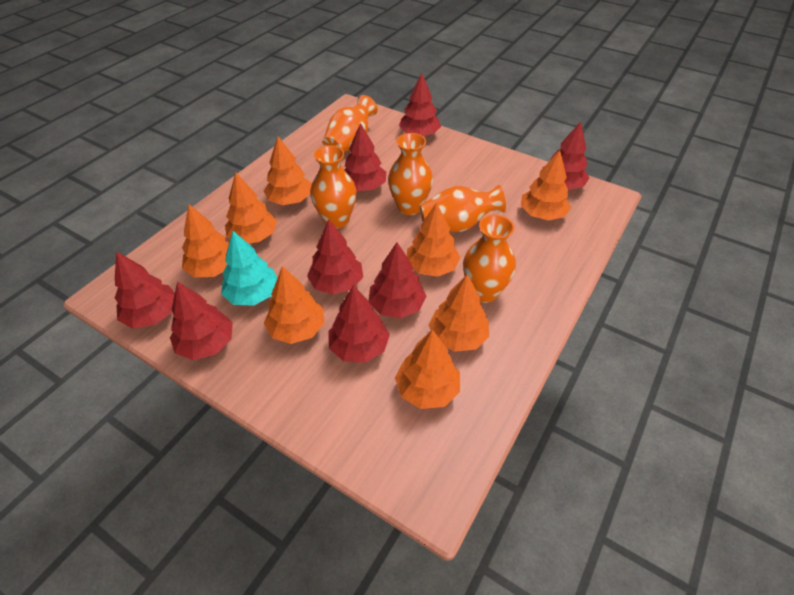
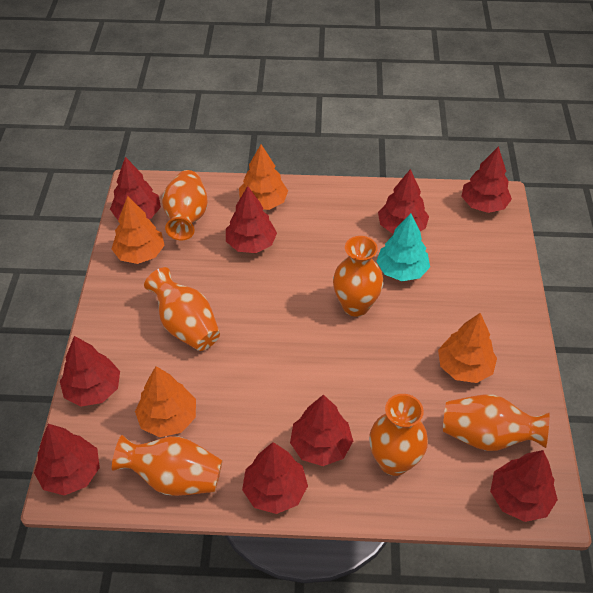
orange tree: 8 -> 4
orange vase: 5 -> 6
red tree: 8 -> 9

